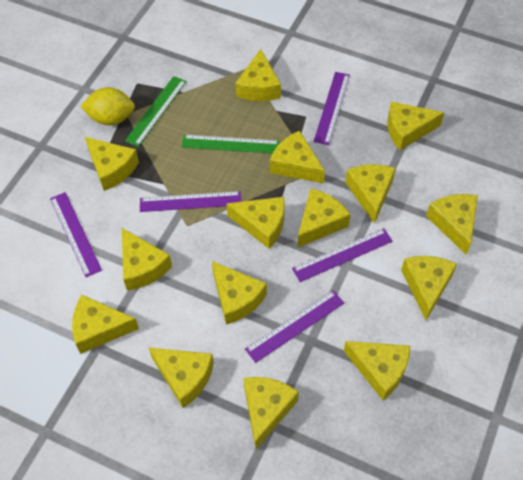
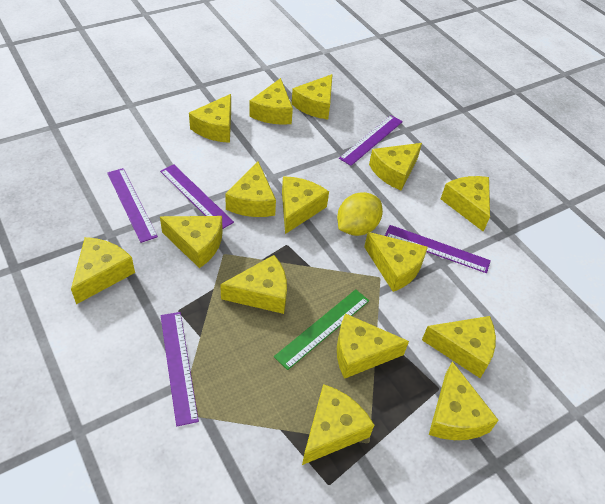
green ruler: 2 -> 1

